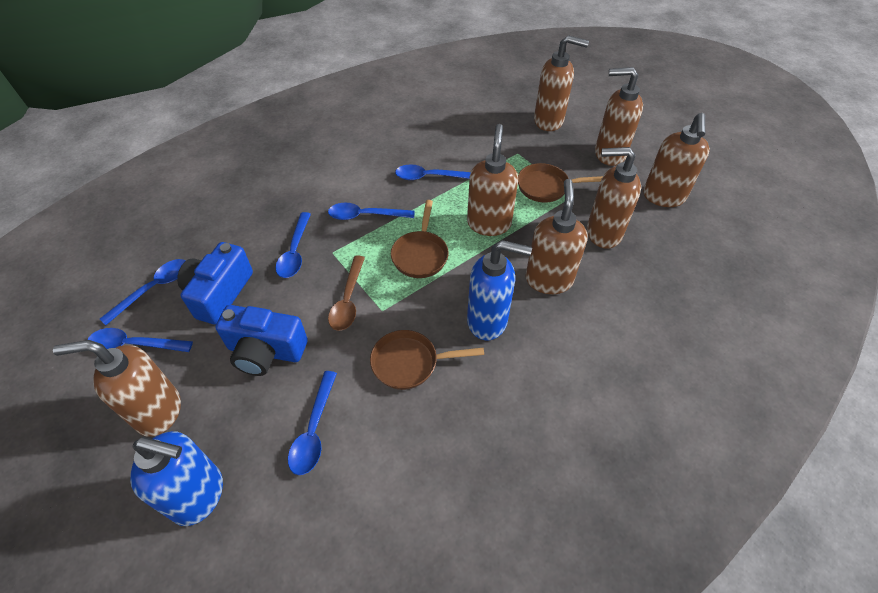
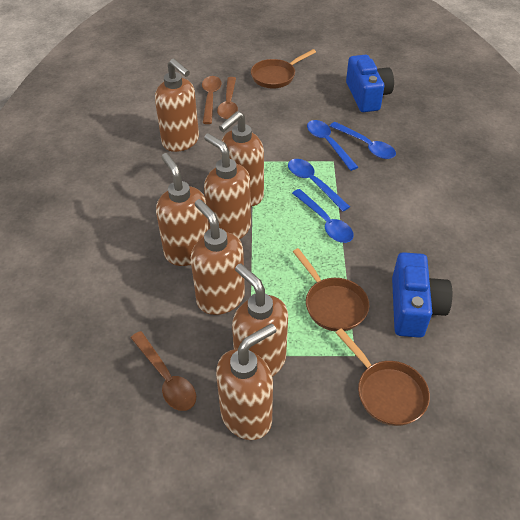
blue soap dispenser: 2 -> 0
blue spoon: 6 -> 4
brown spoon: 1 -> 3

